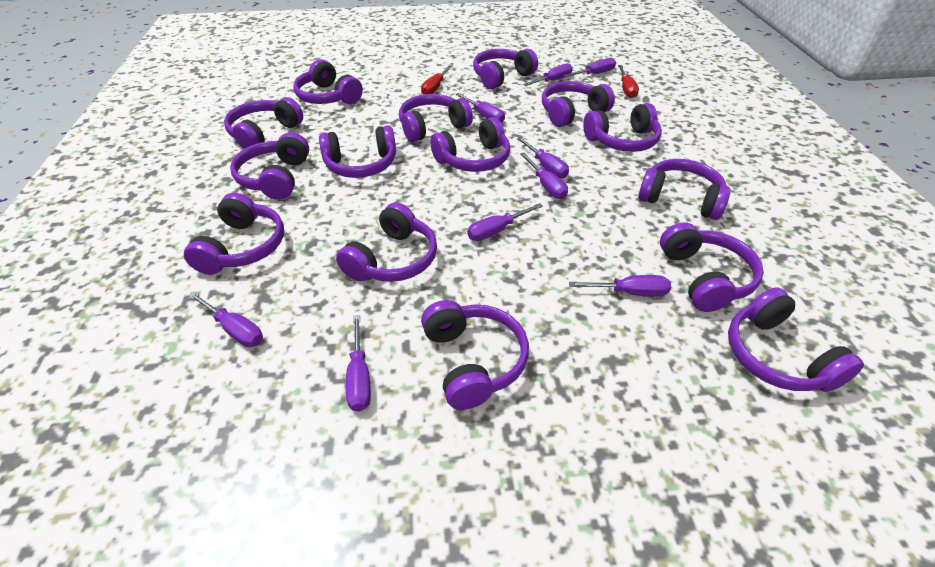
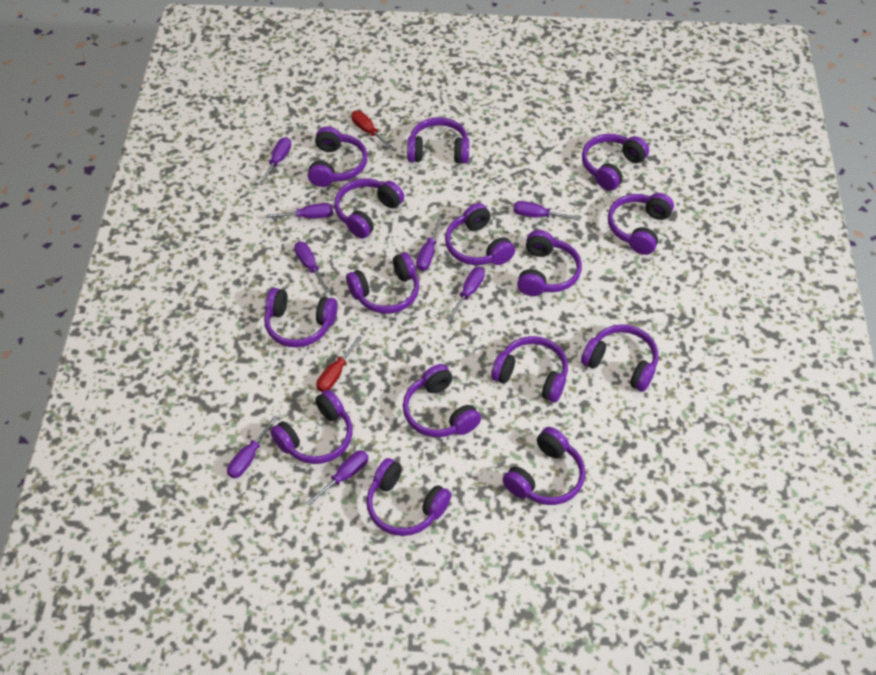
purple screwdriver: 9 -> 8

